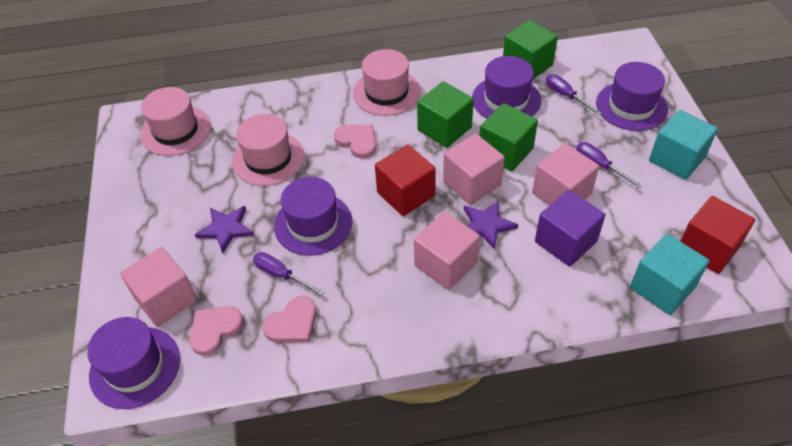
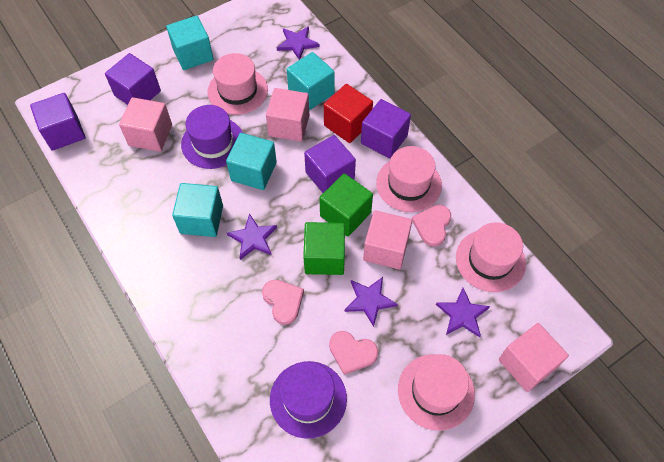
green cube: 3 -> 2
pink hat: 3 -> 4
purple cube: 1 -> 4
purple hat: 4 -> 2
purple screwdriver: 3 -> 0
purple star: 2 -> 4
red cube: 2 -> 1
turquoise cube: 2 -> 4

